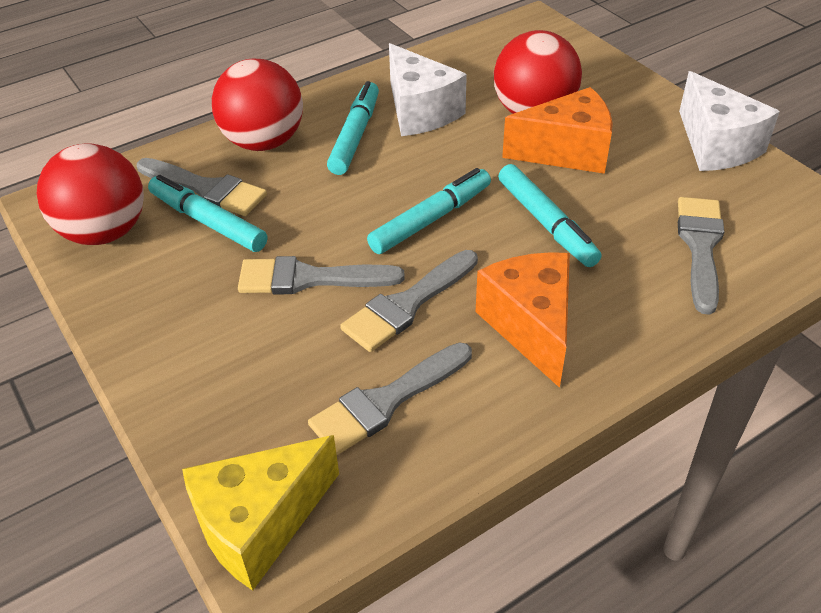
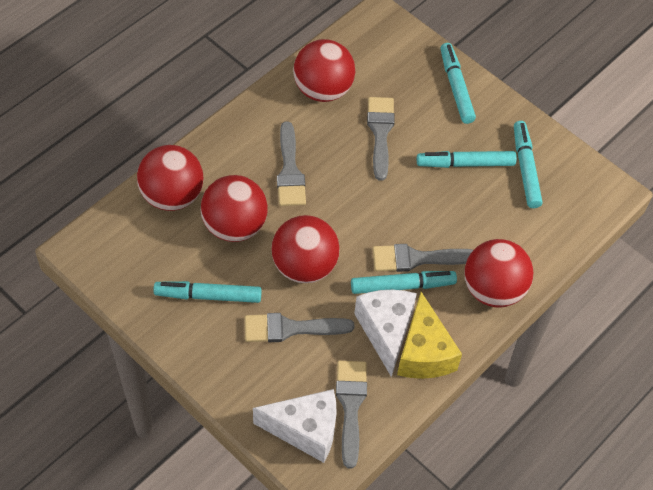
orange cheese: 2 -> 0
red ball: 3 -> 5
turquoise marker: 4 -> 5

